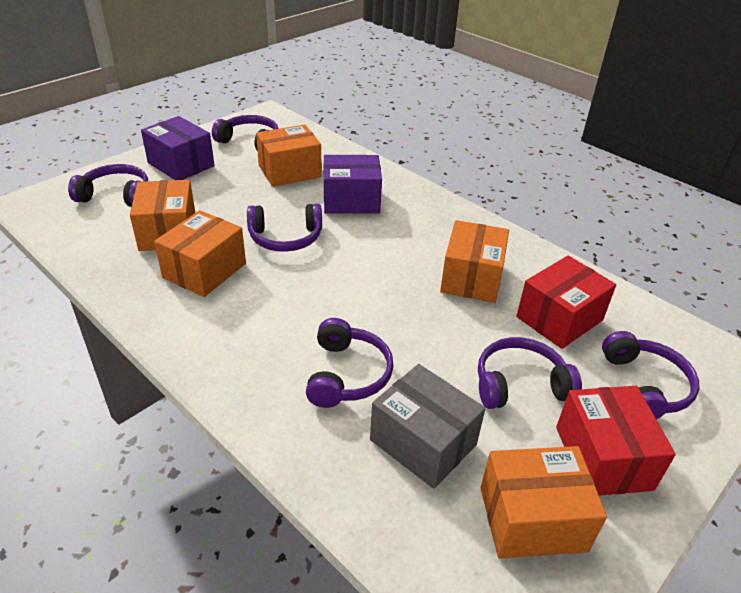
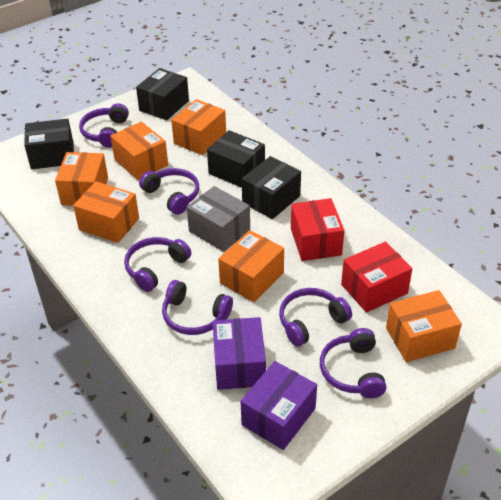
black box: 0 -> 4
orange box: 5 -> 6

